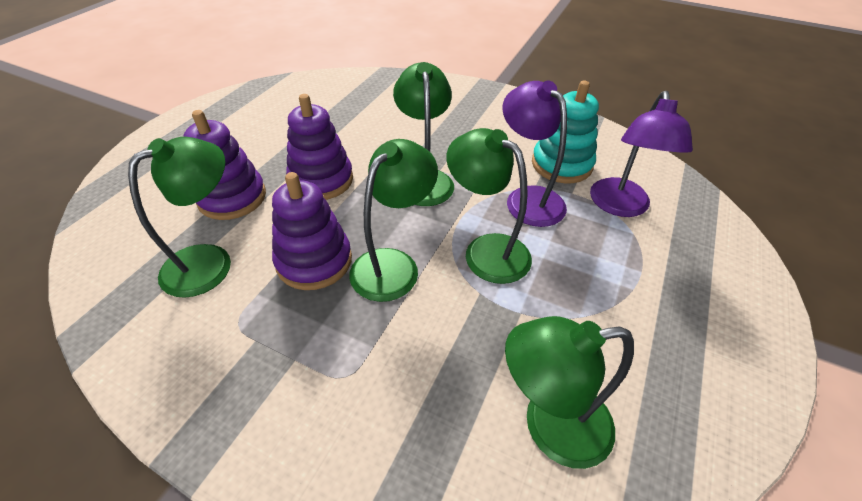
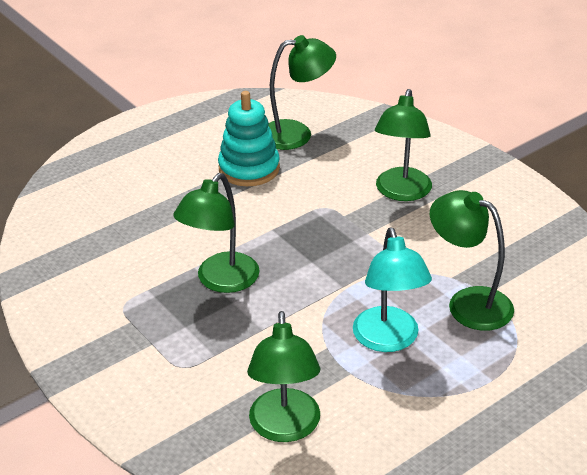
purple lamp: 2 -> 0
purple stacking toy: 3 -> 0
turquoise lamp: 0 -> 1

